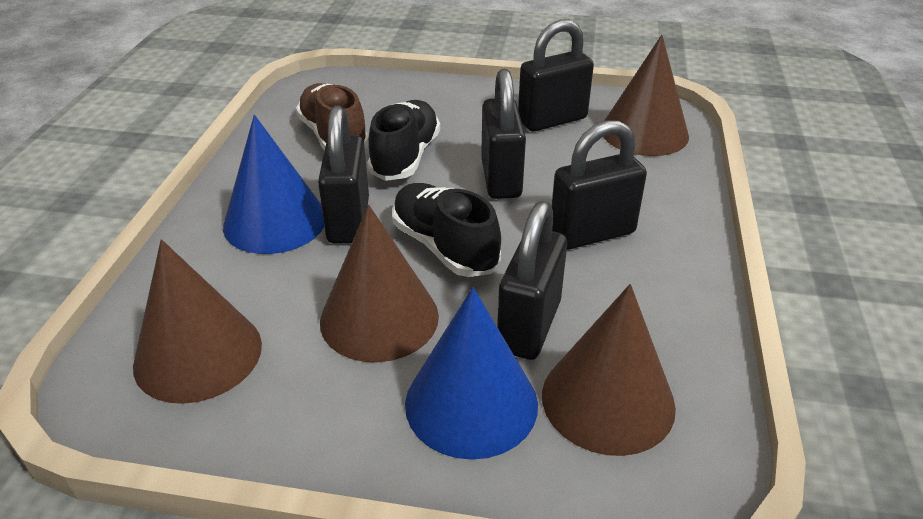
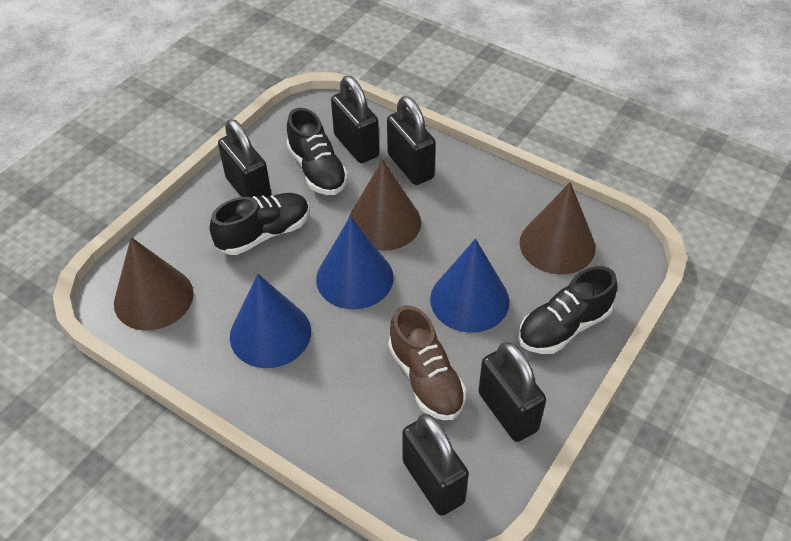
black shoe: 2 -> 3
blue cone: 2 -> 3
brown cone: 4 -> 3

